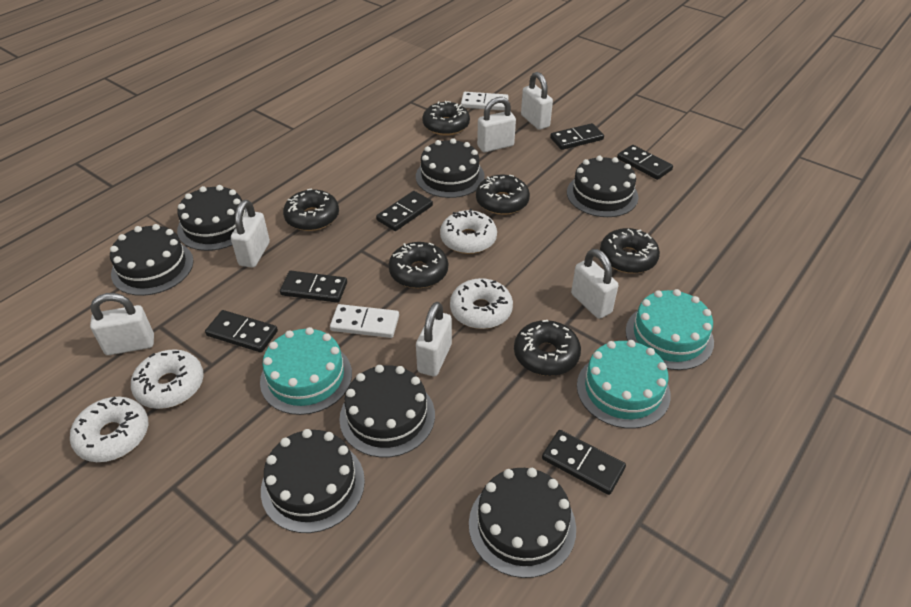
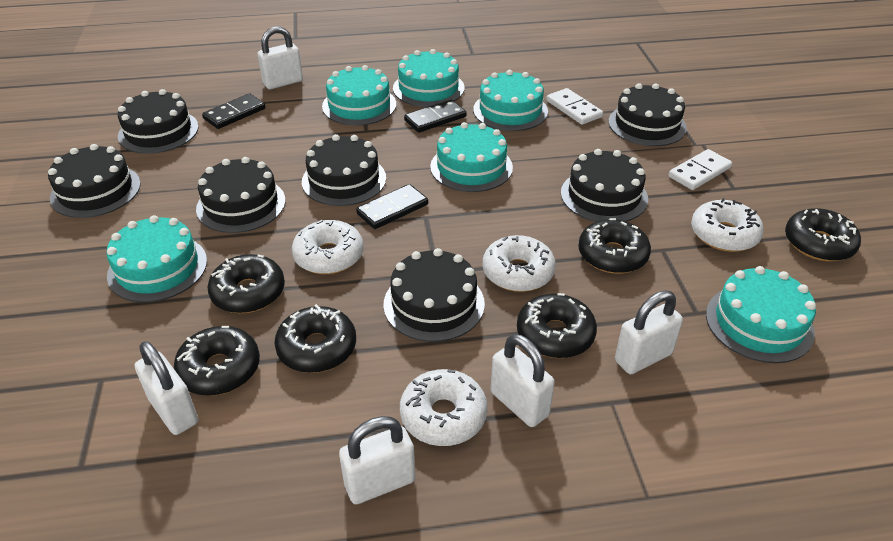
black domino: 6 -> 3
turquoise cake: 3 -> 6
white padlock: 6 -> 5

